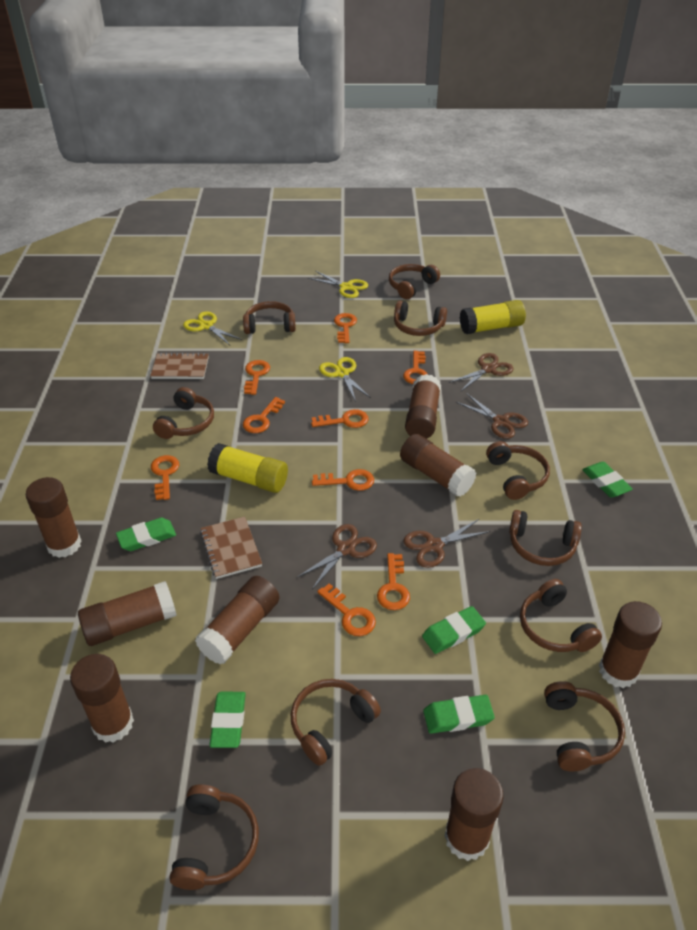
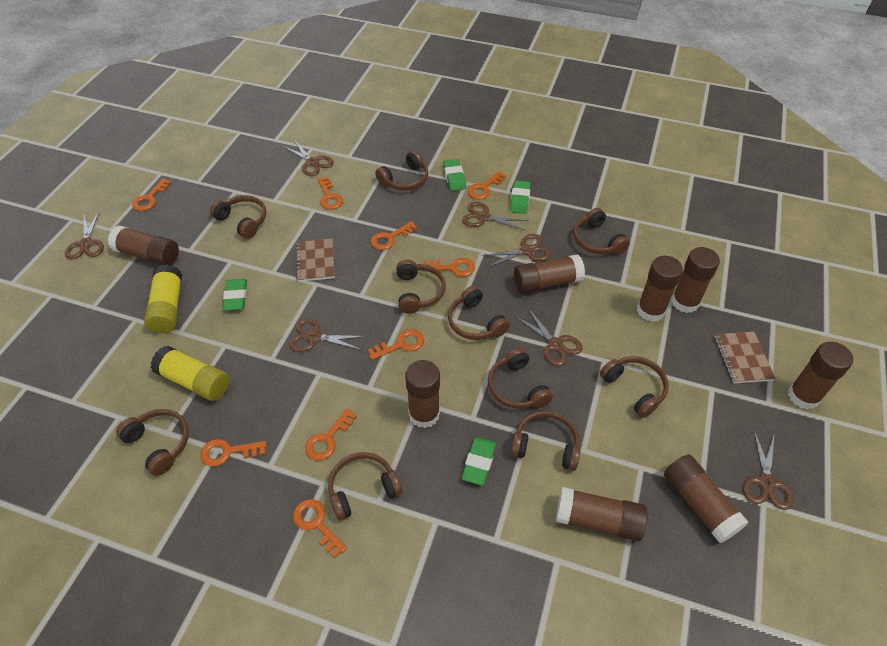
brown scissors: 4 -> 7
green eraser: 5 -> 4
yellow scissors: 3 -> 0

